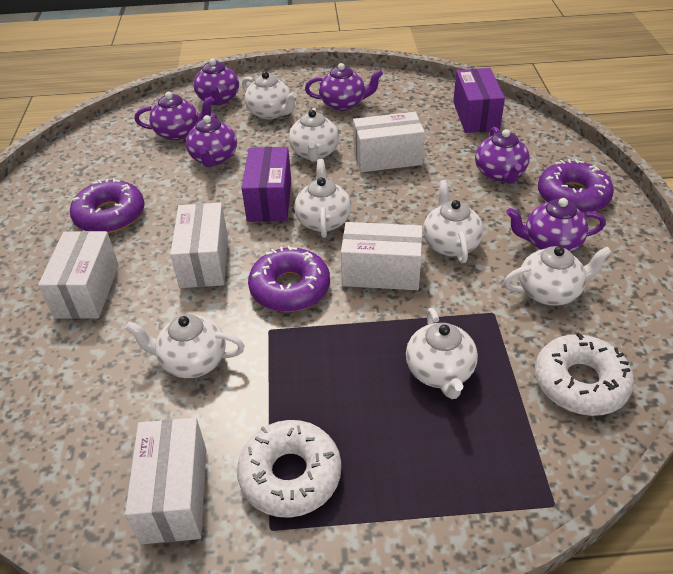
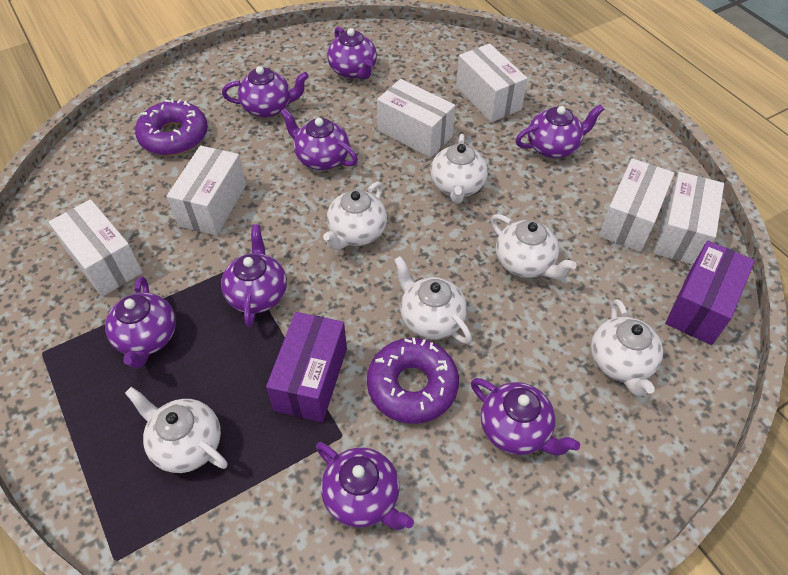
purple donut: 3 -> 2
purple teapot: 6 -> 8
white box: 5 -> 6
white donut: 2 -> 0
white teapot: 7 -> 6

